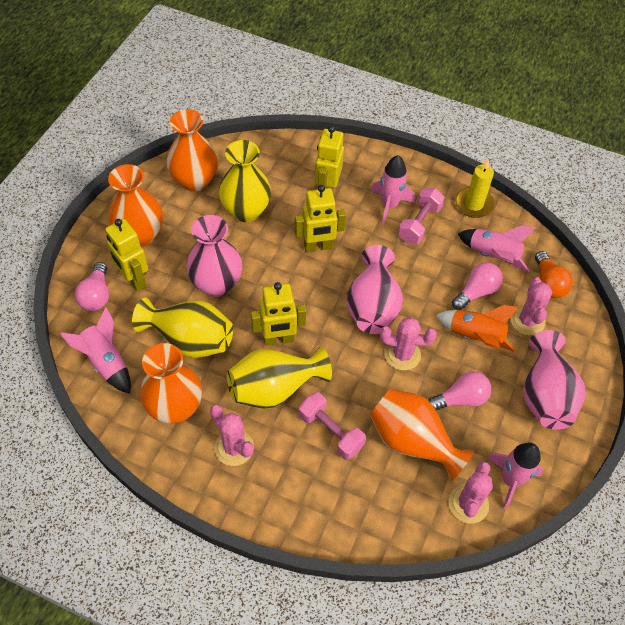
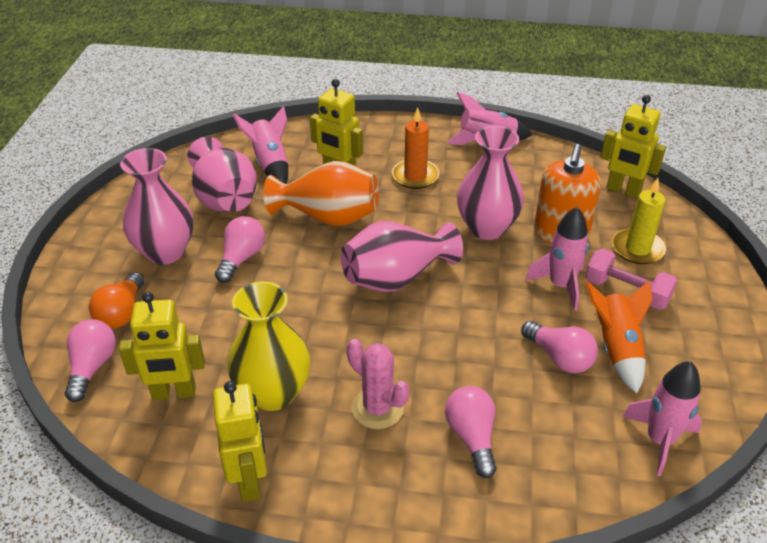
orange candle: 0 -> 1
orange soap dispenser: 0 -> 1
orange vase: 4 -> 1
pink cactus: 4 -> 1
pink dumbbell: 2 -> 1
pink light bulb: 3 -> 4
pink vase: 3 -> 4
yellow vase: 3 -> 1

